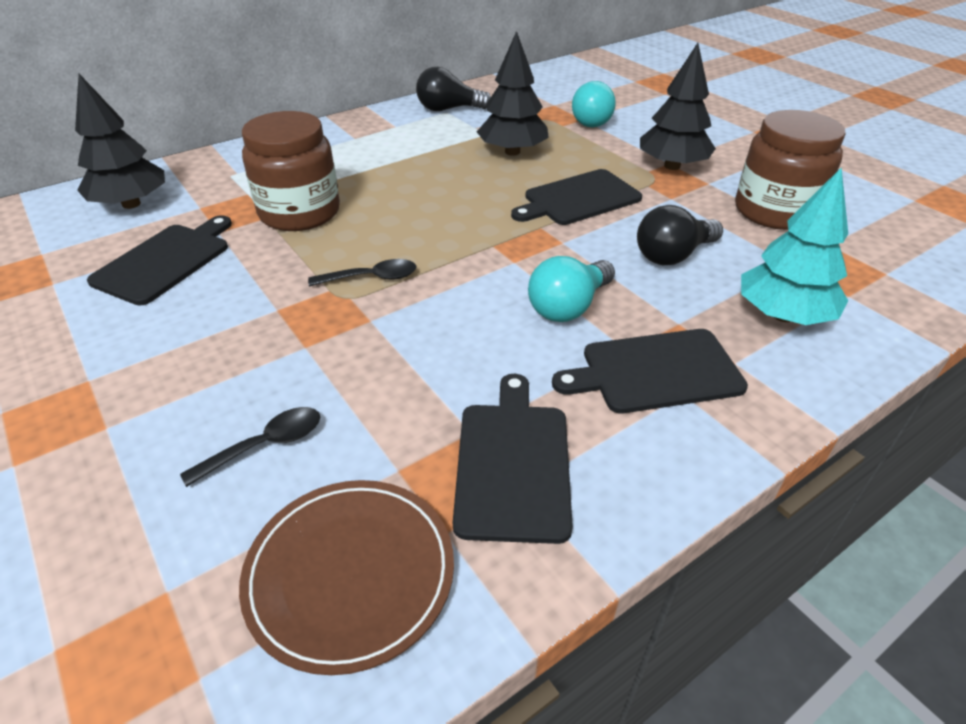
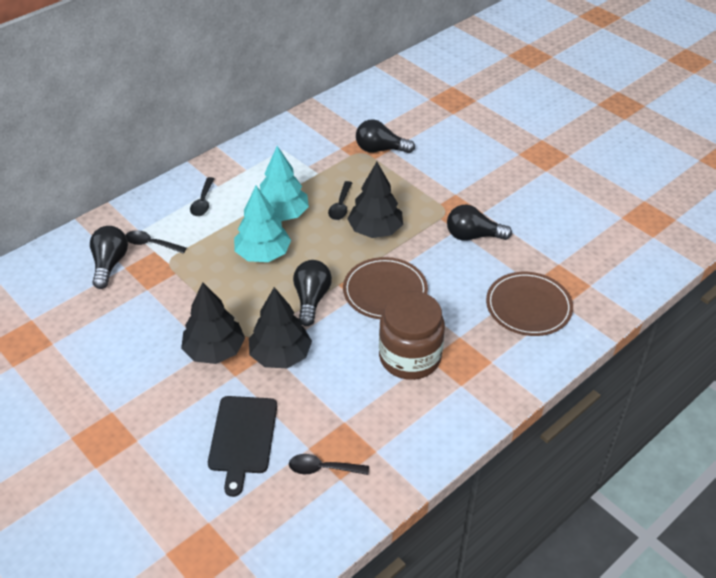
black cutting board: 4 -> 1
black light bulb: 2 -> 4
black spoon: 2 -> 4
brown jar: 2 -> 1
brown plate: 1 -> 2
turquoise light bulb: 2 -> 0
turquoise tree: 1 -> 2

